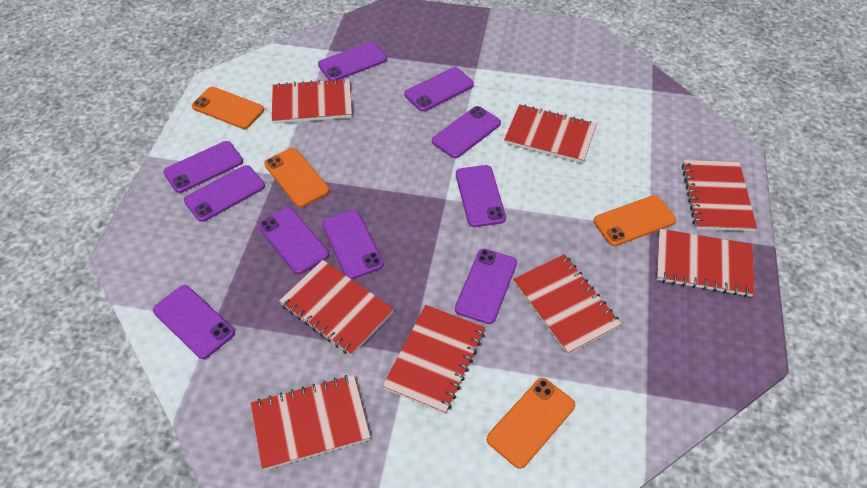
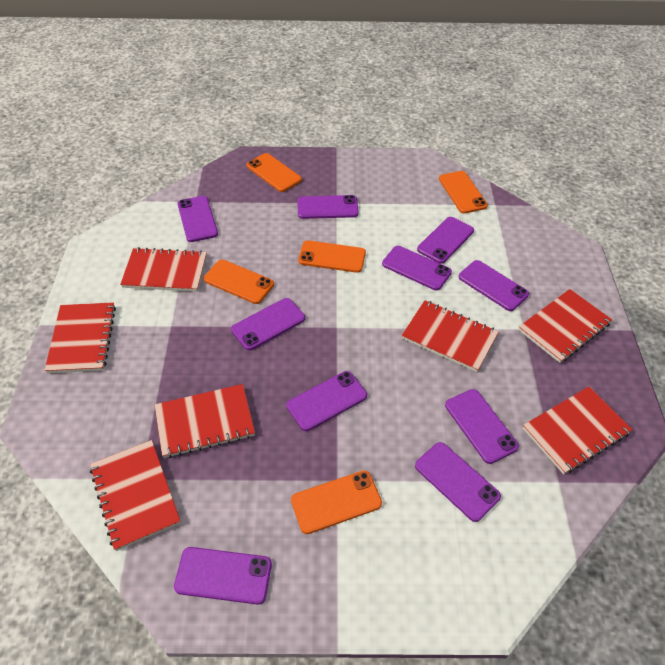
orange phone: 4 -> 5
red notebook: 8 -> 7

